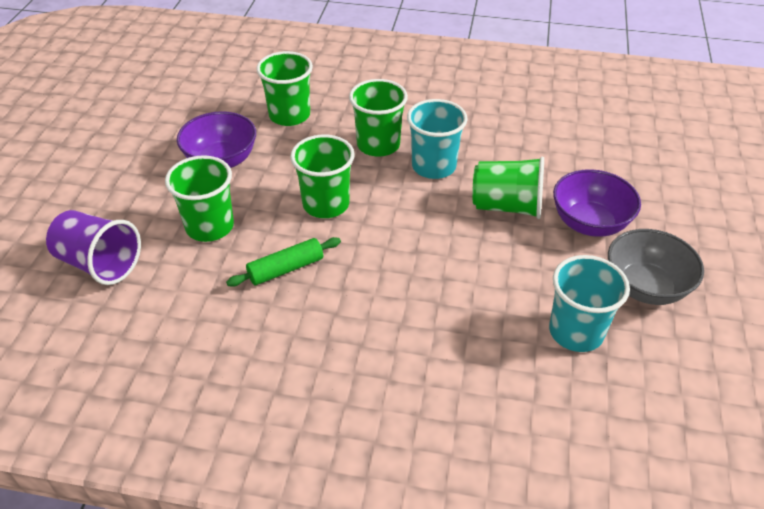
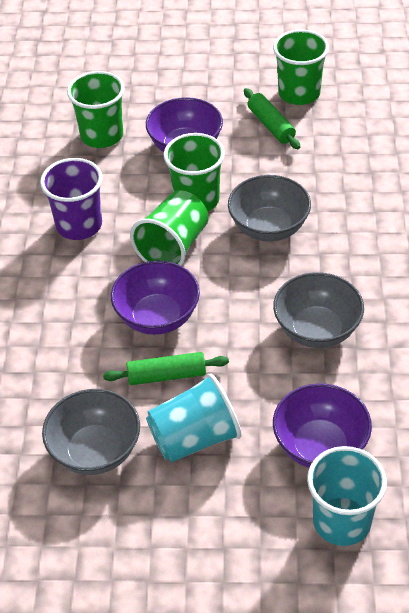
green cup: 5 -> 4
green rolling pin: 1 -> 2
grey bowl: 1 -> 3
purple bowl: 2 -> 3

